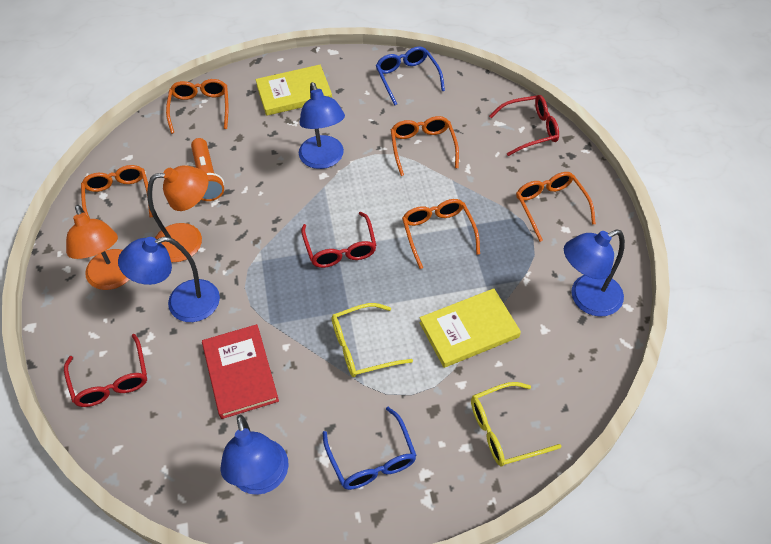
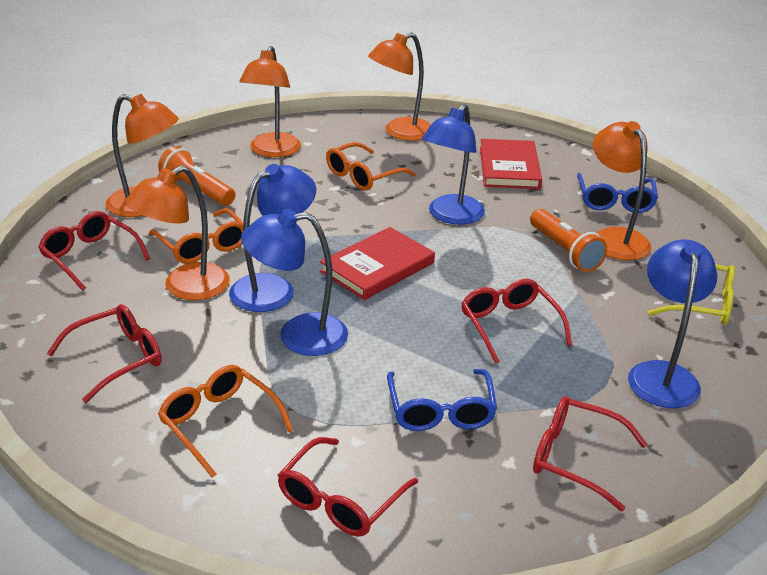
orange flashlight: 1 -> 2
orange glasses: 5 -> 3
orange lamp: 2 -> 5
red book: 1 -> 2
red glasses: 3 -> 5
yellow book: 2 -> 0
yellow glasses: 2 -> 1

